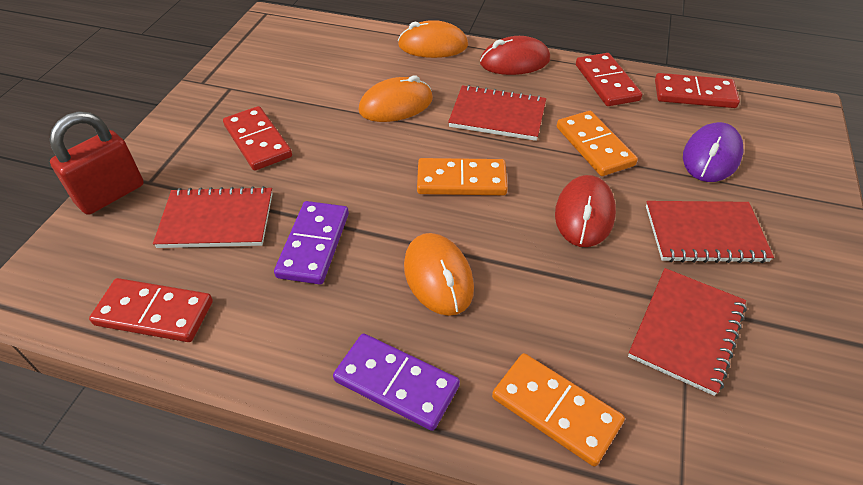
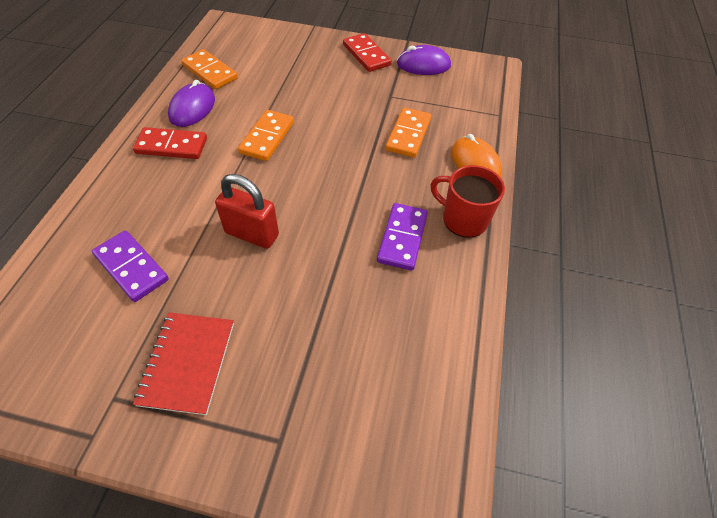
orange mouse: 3 -> 1
purple mouse: 1 -> 2
red domino: 4 -> 2
red mouse: 2 -> 0
red mug: 0 -> 1
red notebook: 4 -> 1

